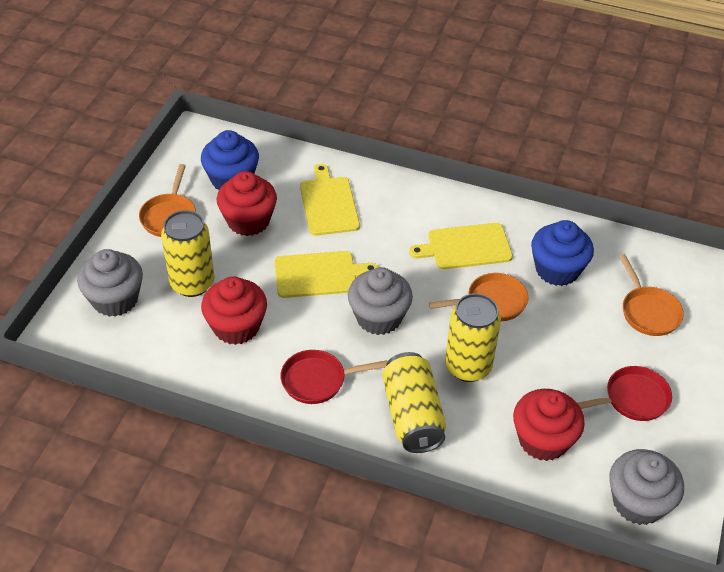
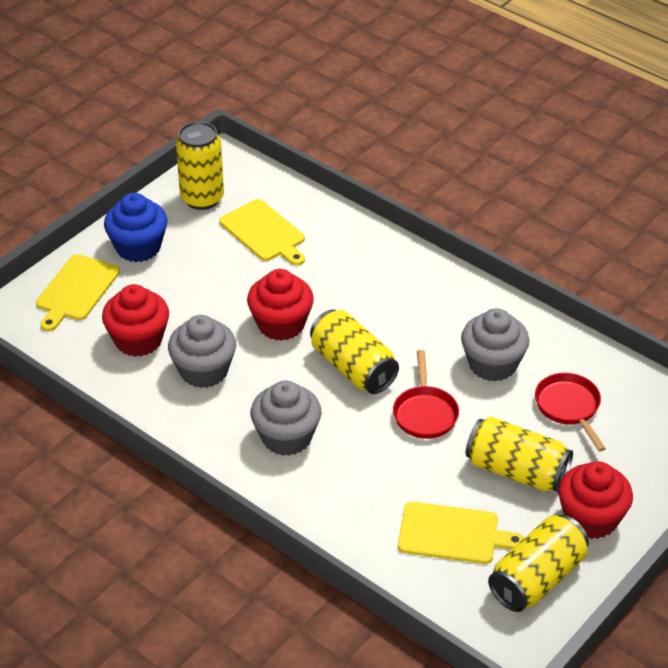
blue cupcake: 2 -> 1
orange pan: 3 -> 0
yellow can: 3 -> 4

